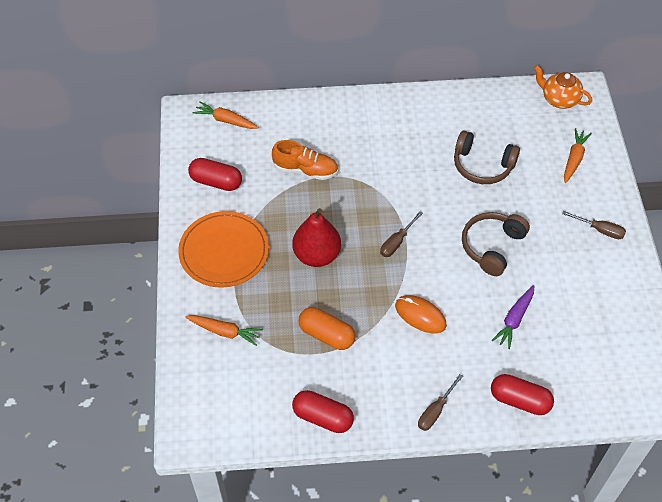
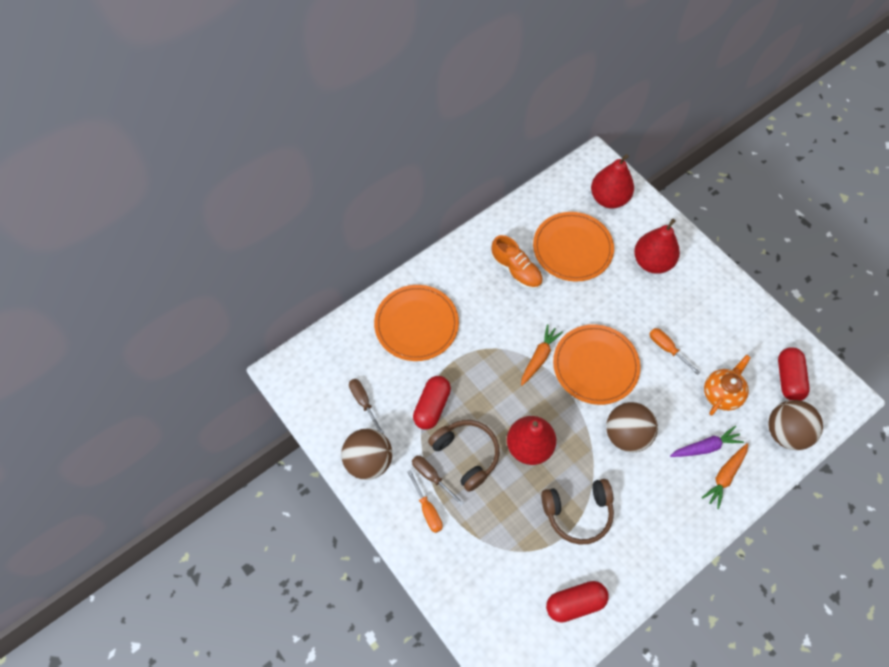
brown ball: 0 -> 3
brown screwdriver: 3 -> 2
orange capsule: 1 -> 0
orange carrot: 3 -> 2
orange mouse: 1 -> 0
orange plate: 1 -> 3
orange screwdriver: 0 -> 2
red pear: 1 -> 3

